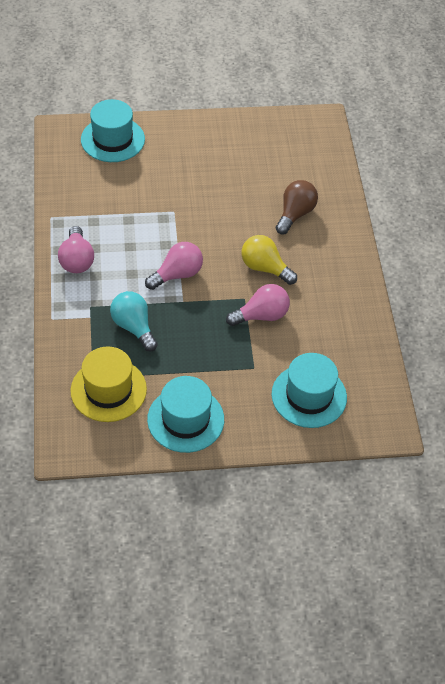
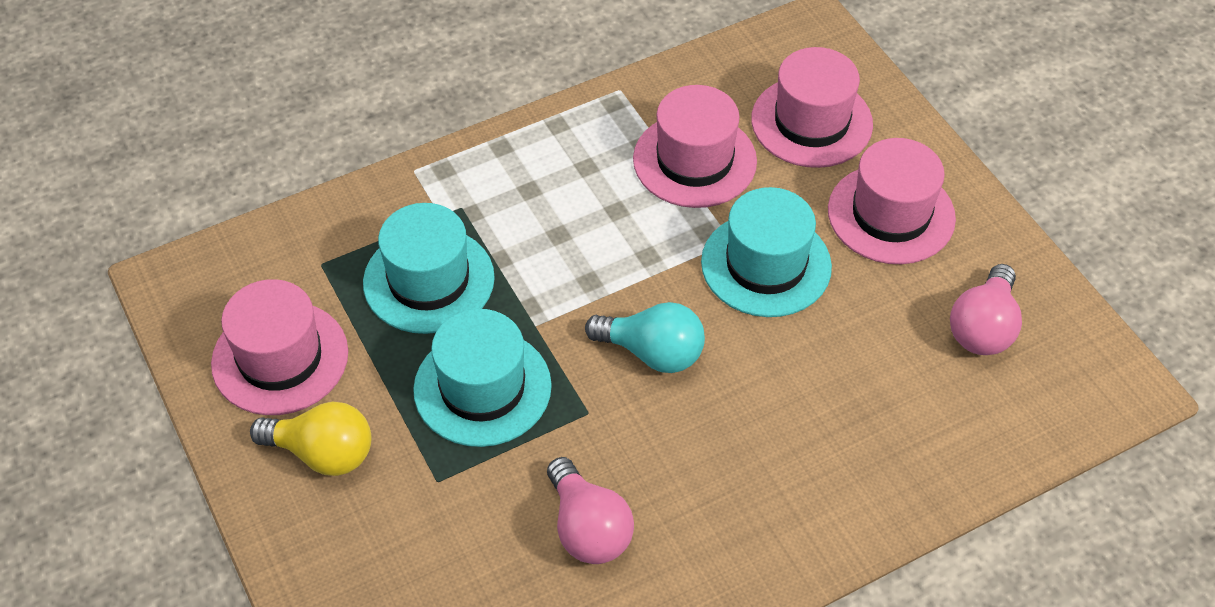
brown light bulb: 1 -> 0
pink hat: 0 -> 4
pink light bulb: 3 -> 2
yellow hat: 1 -> 0

